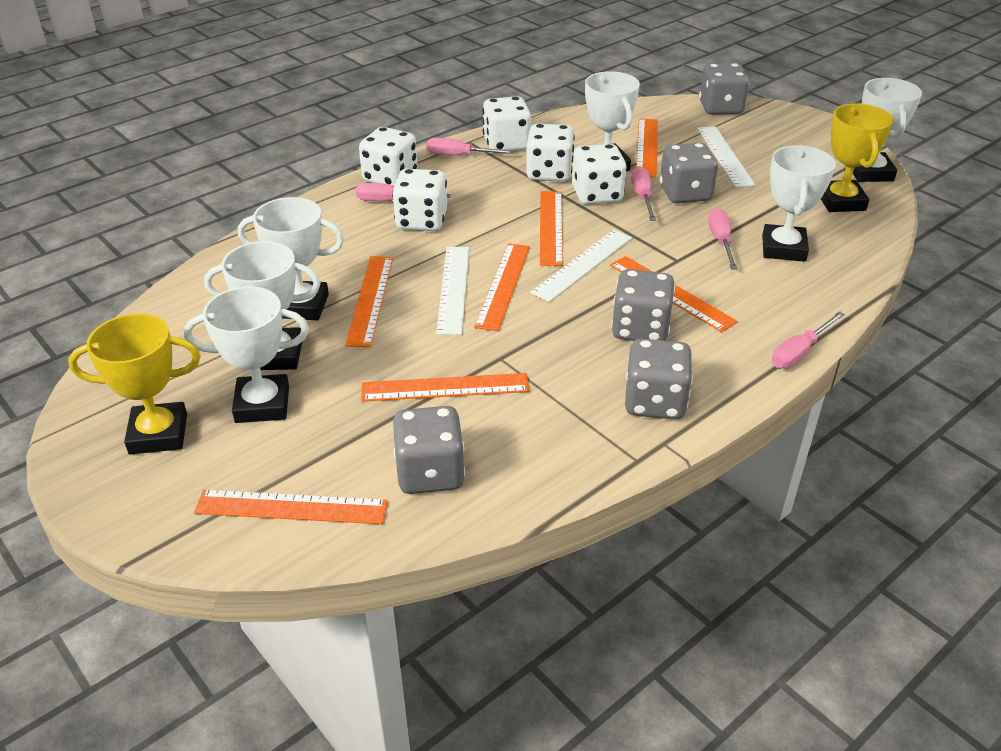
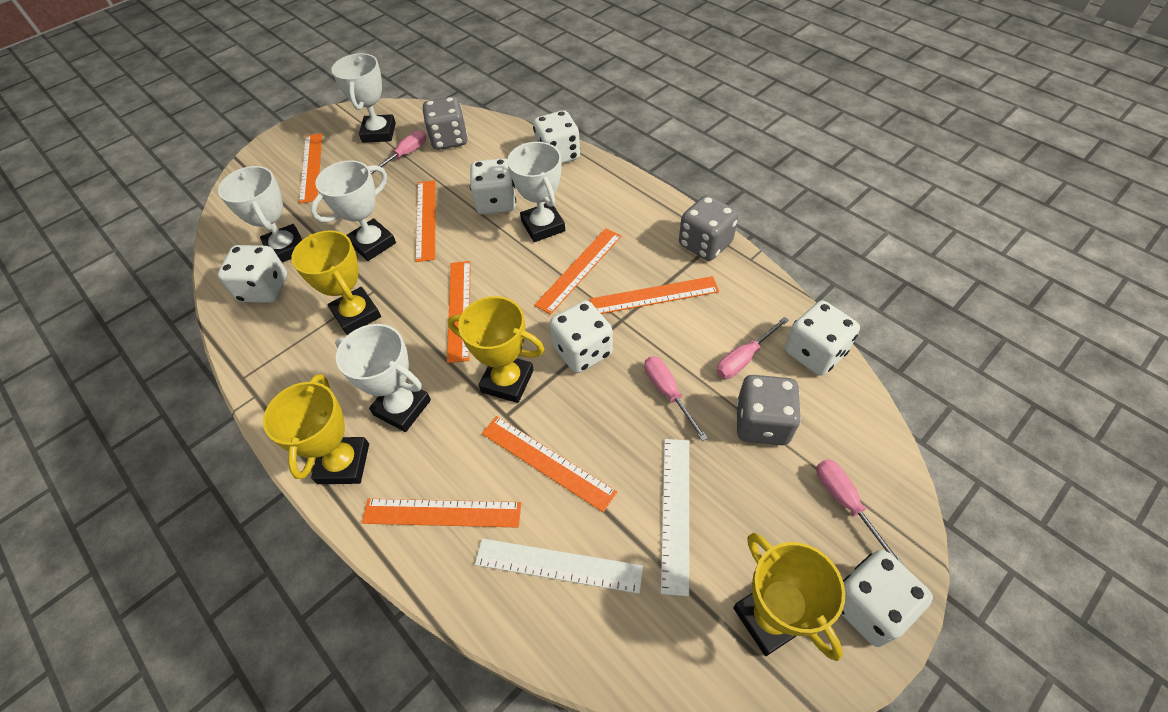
grey dice: 5 -> 3
pink screwdriver: 5 -> 4
white dice: 5 -> 6
white ruler: 3 -> 2
white trophy: 6 -> 5
yellow trophy: 2 -> 4

